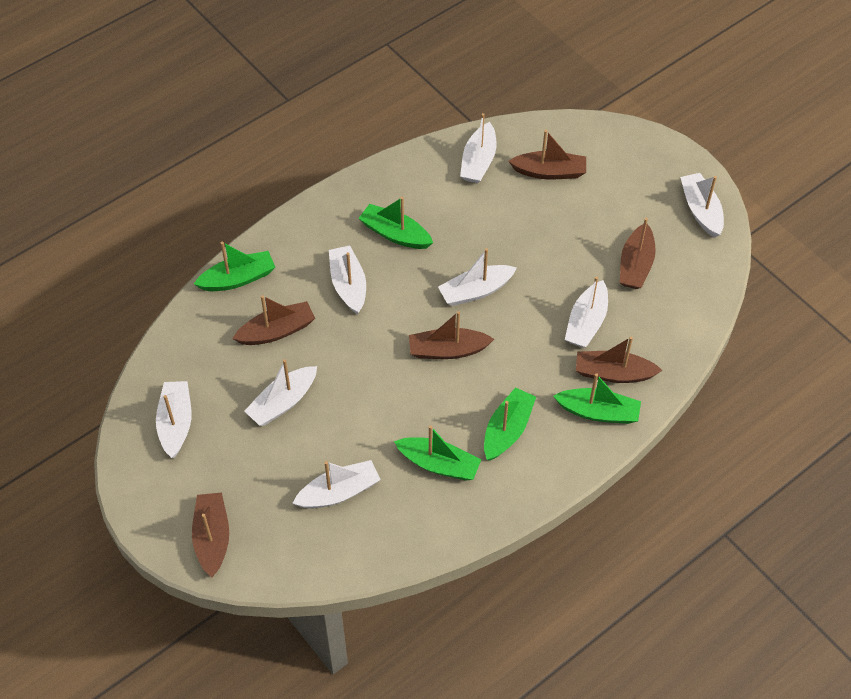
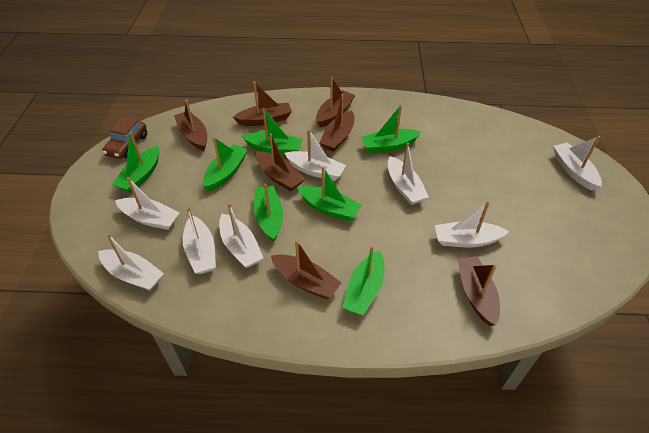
brown boat: 6 -> 7
brown car: 0 -> 1
green boat: 5 -> 7

